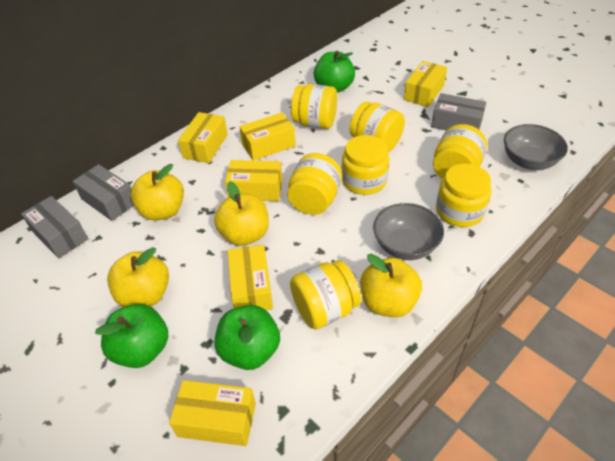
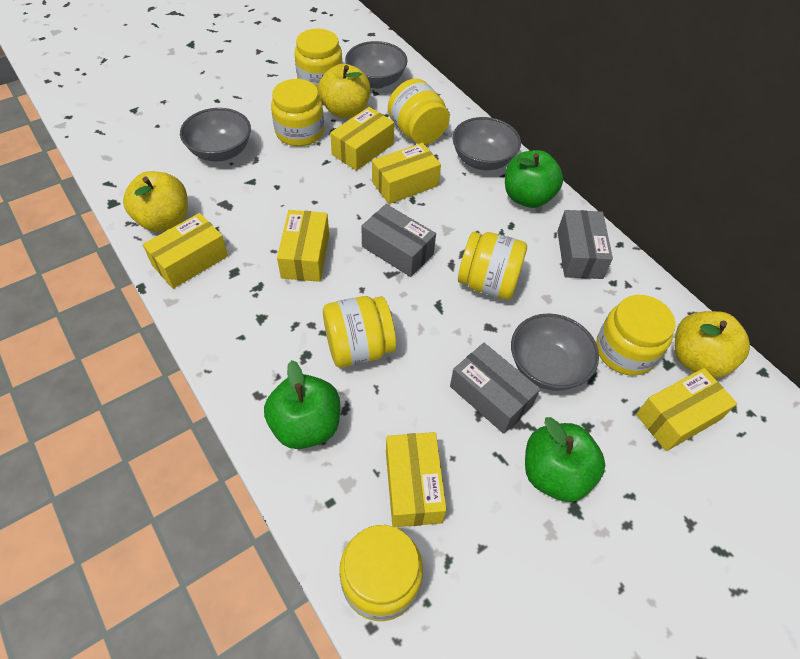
grey bowl: 2 -> 4
yellow apple: 4 -> 3

